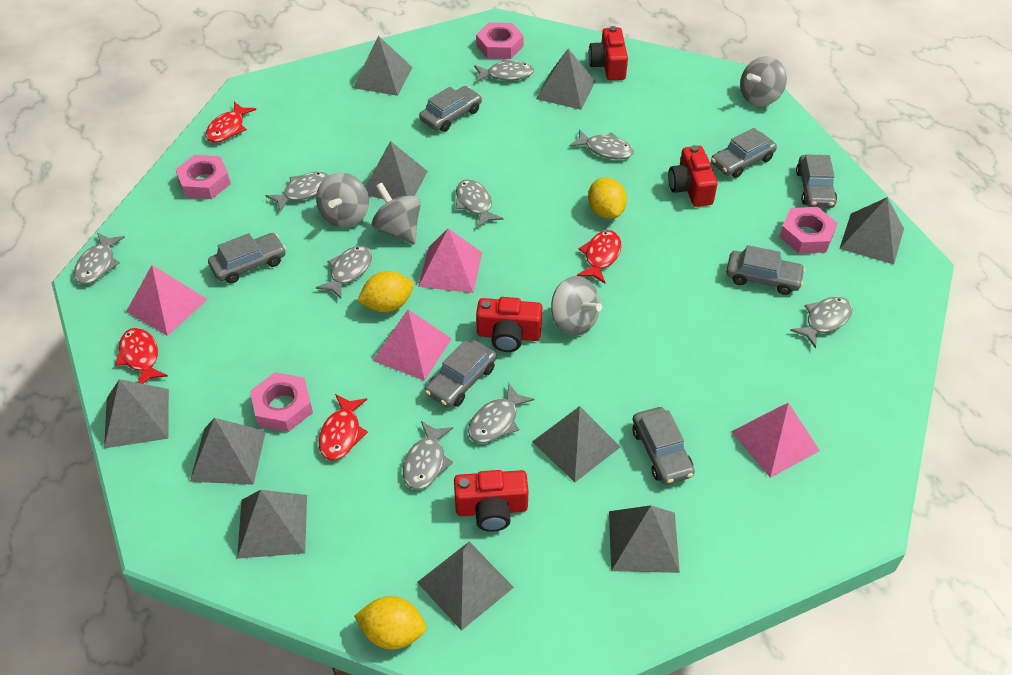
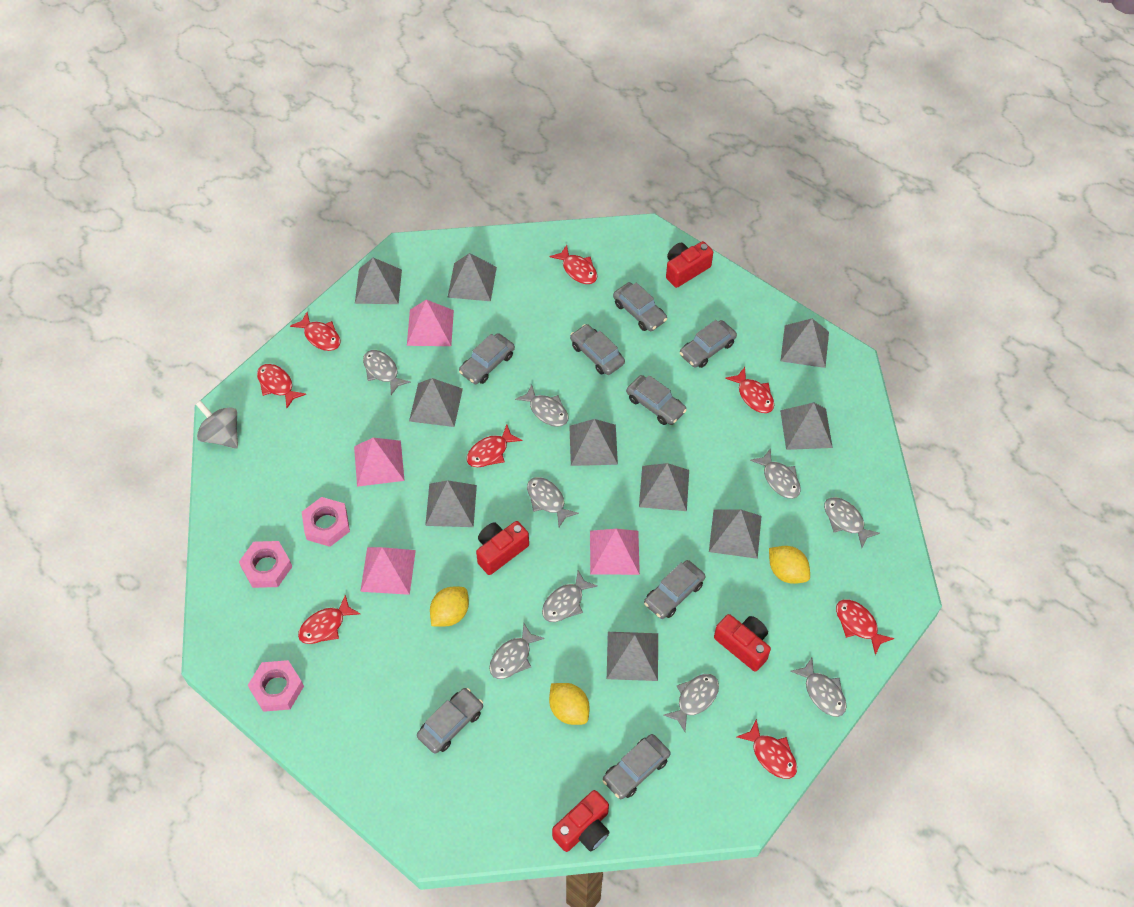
grey car: 7 -> 8
grey spinning top: 4 -> 1
pink nut: 4 -> 3
red fish: 4 -> 8

